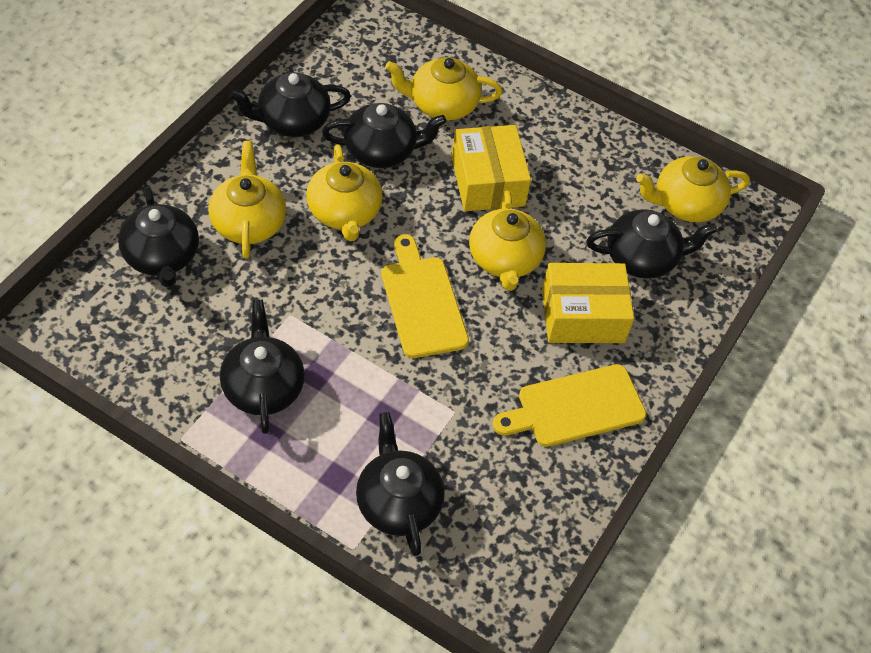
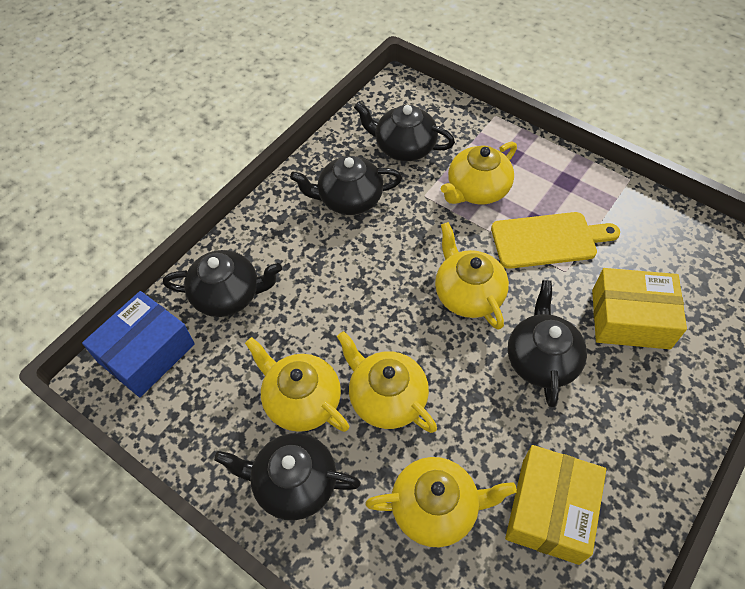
black teapot: 6 -> 5
blue box: 0 -> 1
yellow cutting board: 2 -> 1

